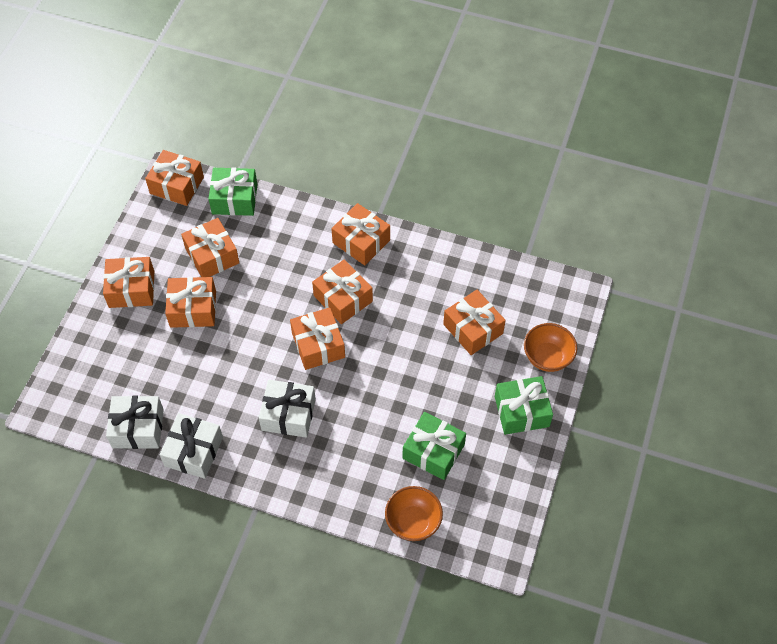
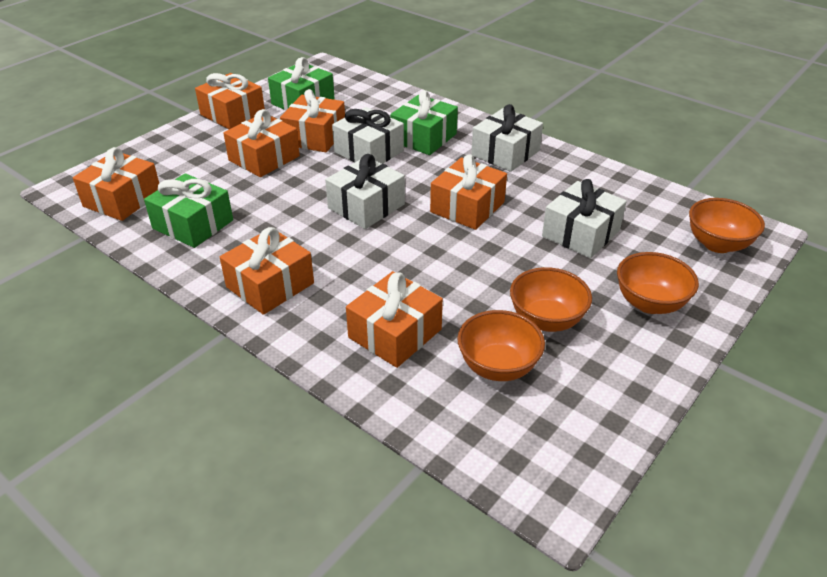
orange bowl: 2 -> 4
orange gift: 8 -> 7
white gift: 3 -> 4

